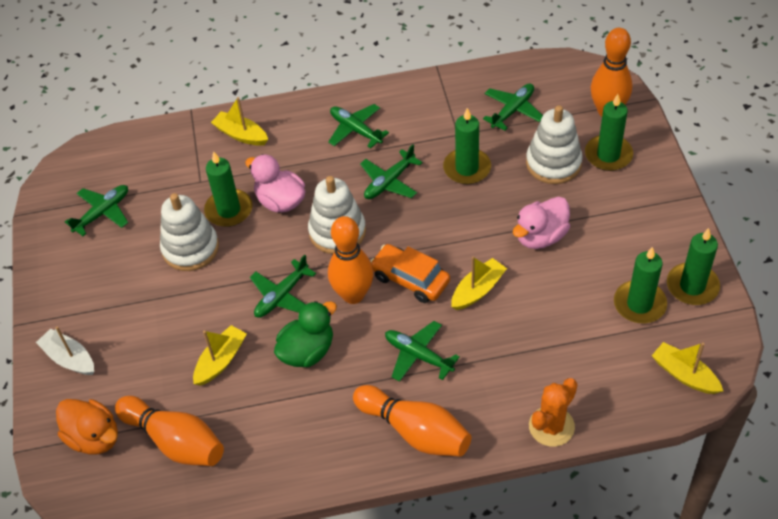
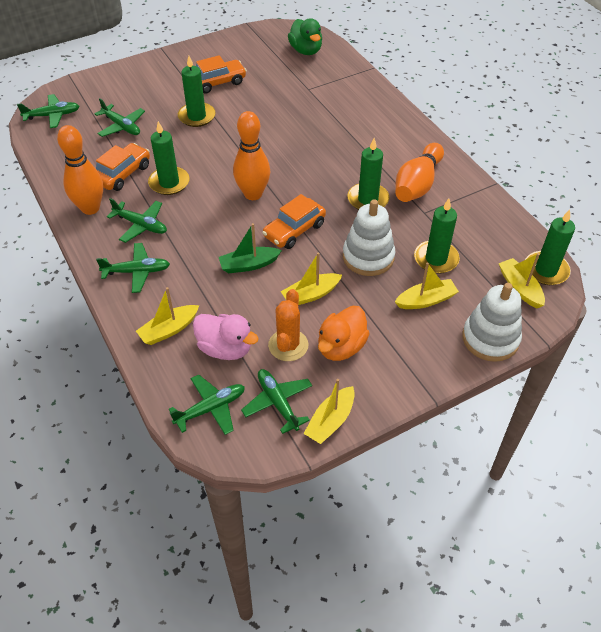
green boat: 0 -> 1
orange bowling pin: 4 -> 3
orange car: 1 -> 3
pink duck: 2 -> 1
white boat: 1 -> 0
white stacking toy: 3 -> 2
yellow boat: 4 -> 5

